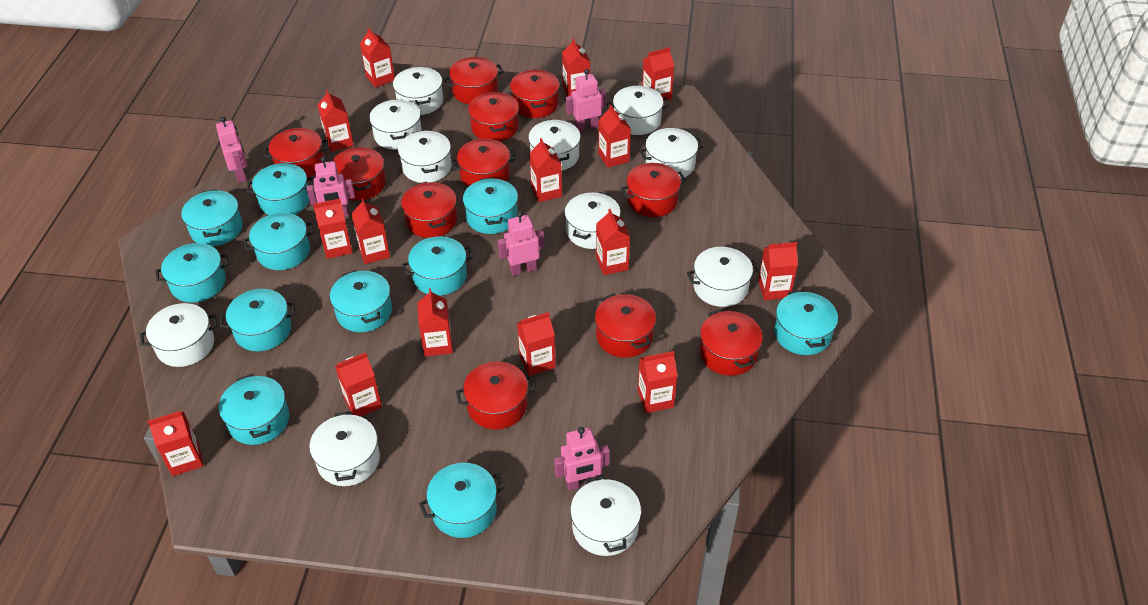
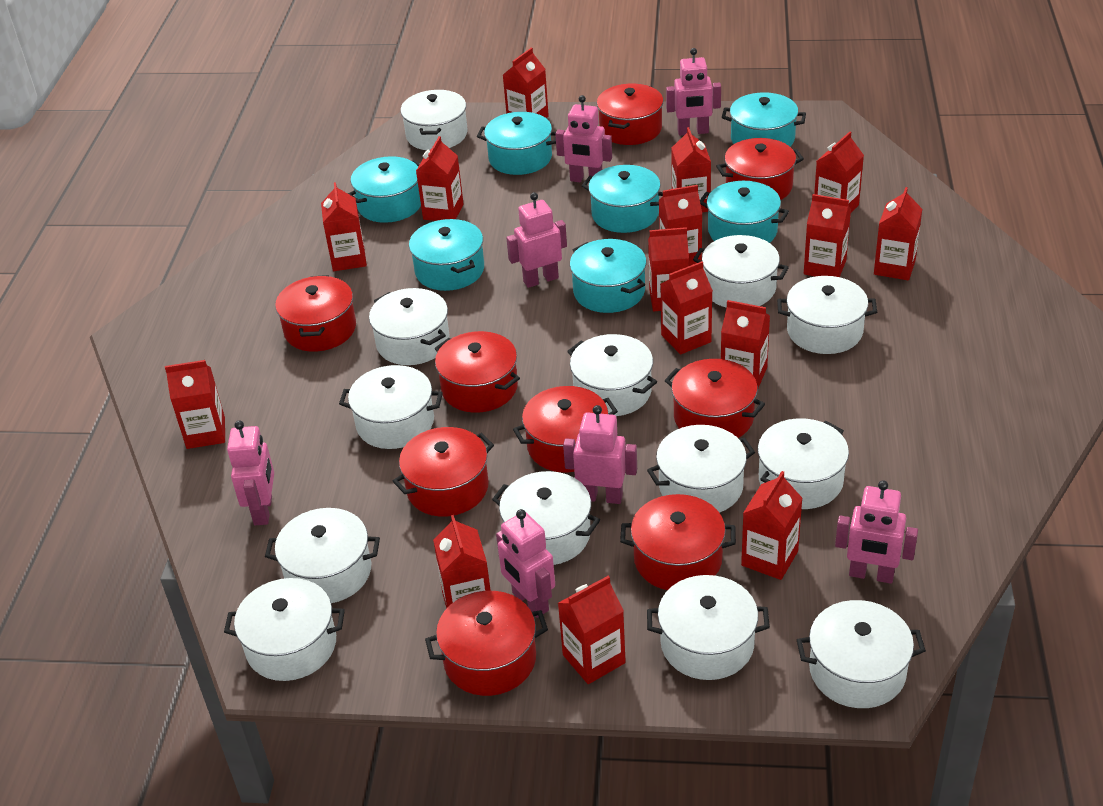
pink robot: 5 -> 7
red pot: 11 -> 9
turquoise pot: 11 -> 7
white pot: 11 -> 13

